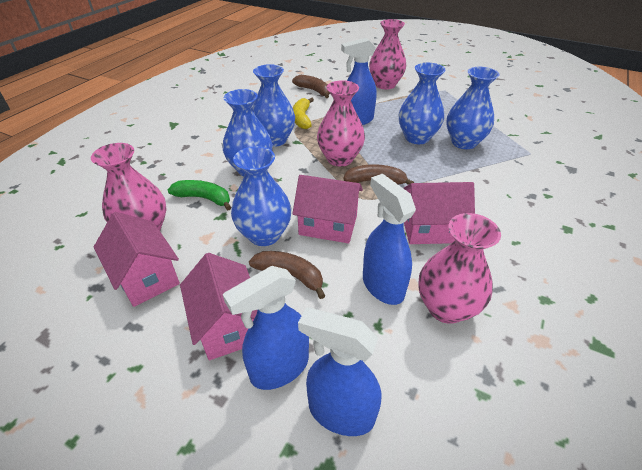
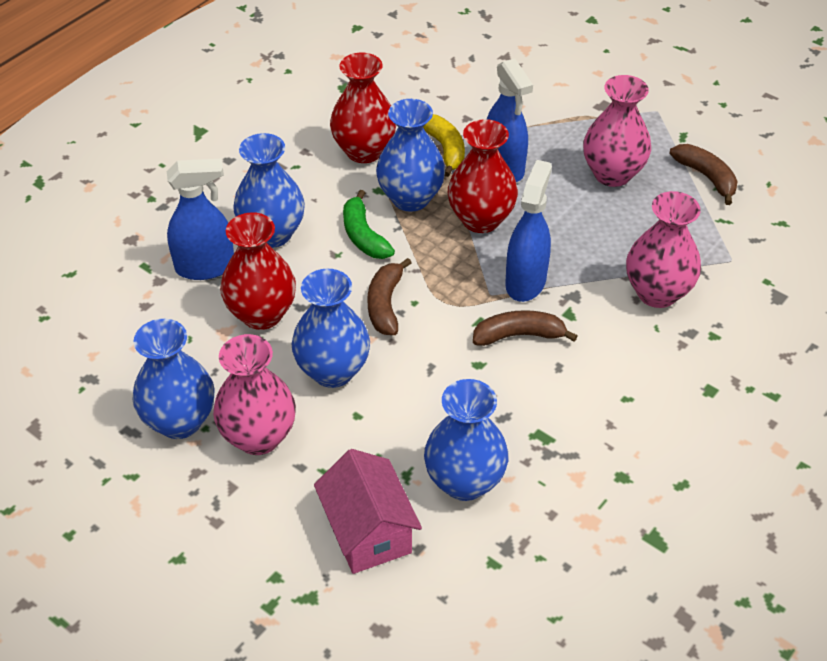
blue spray bottle: 4 -> 3
pink house: 4 -> 1
pink vase: 4 -> 3
red vase: 0 -> 3

